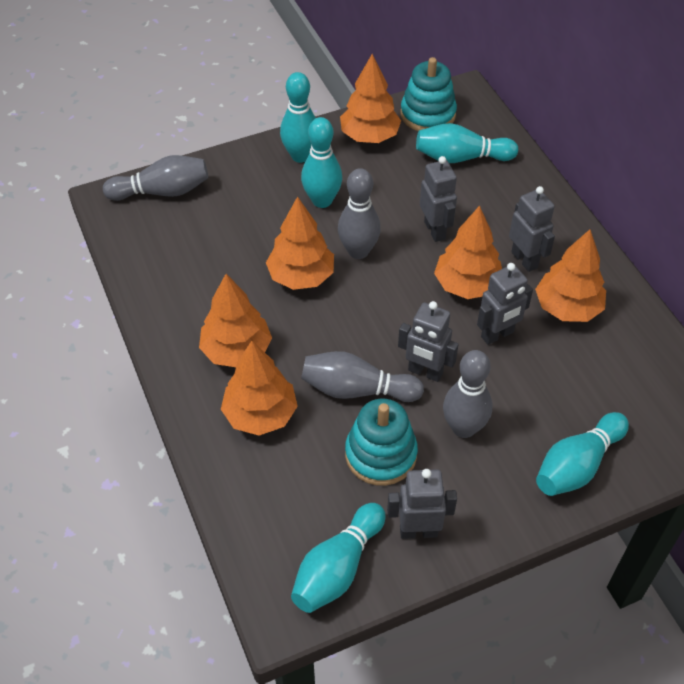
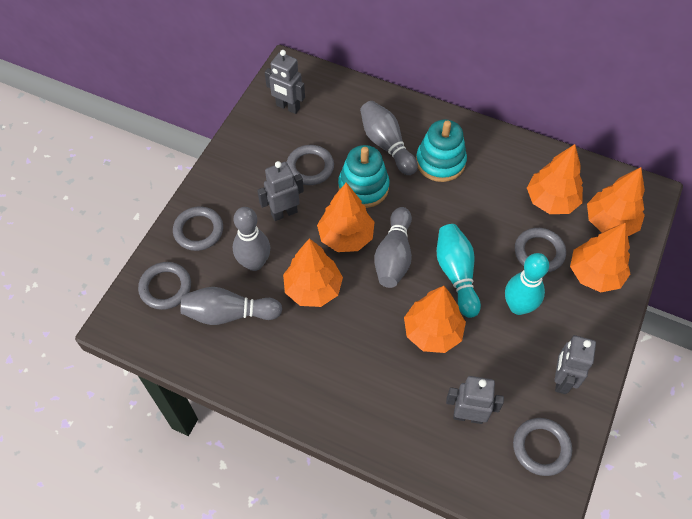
grey ring: 0 -> 5
grey robot: 5 -> 4
turquoise bowling pin: 5 -> 2

